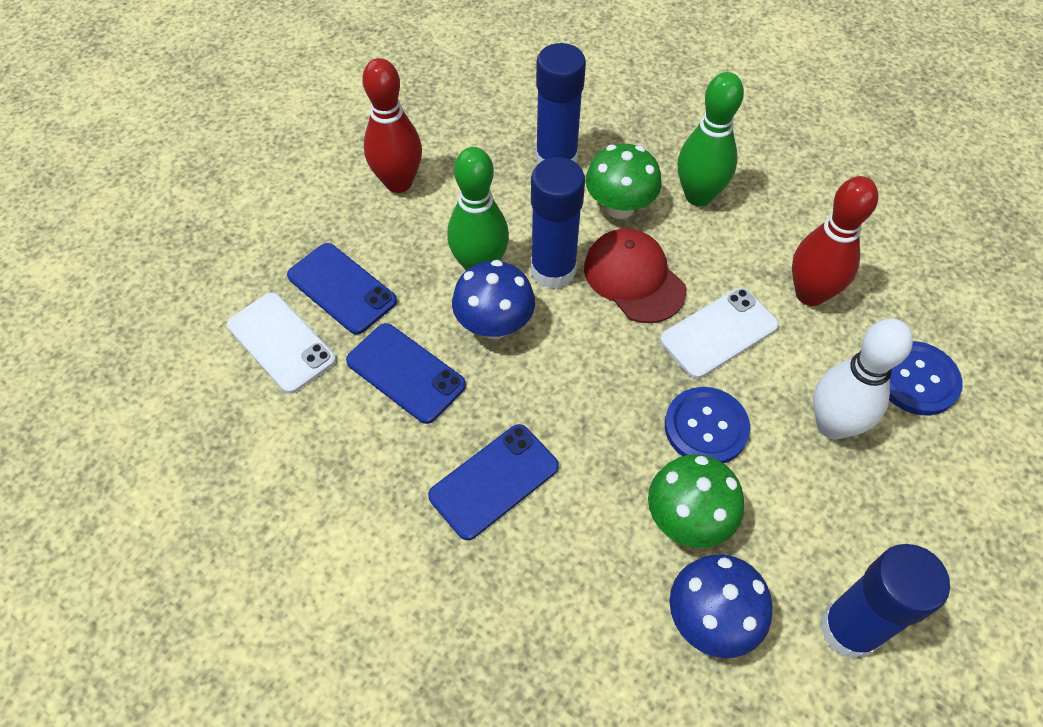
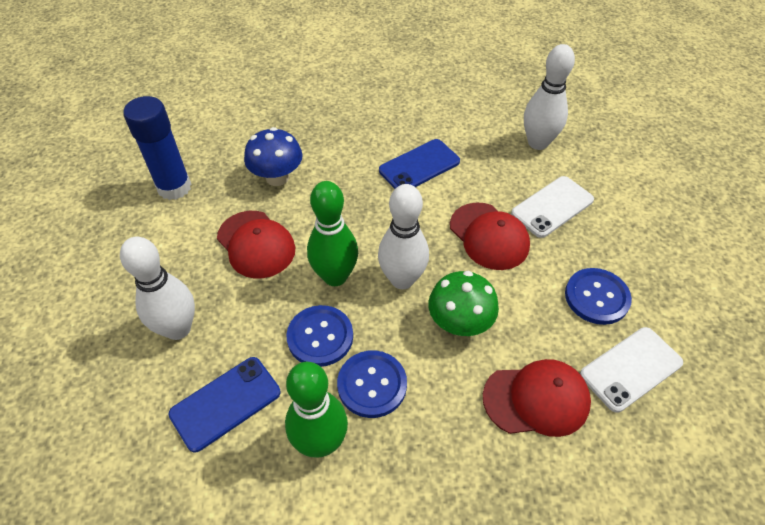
blue button: 2 -> 3
blue glue stick: 3 -> 1
blue mushroom: 2 -> 1
blue phone: 3 -> 2
green mushroom: 2 -> 1
red bowling pin: 2 -> 0
red cap: 1 -> 3
white bowling pin: 1 -> 3

